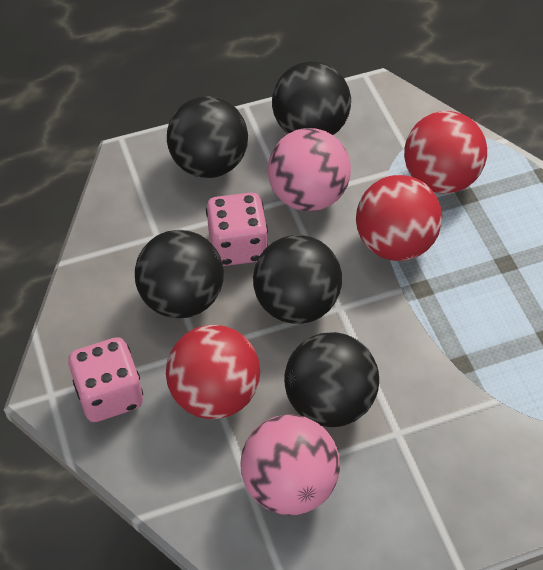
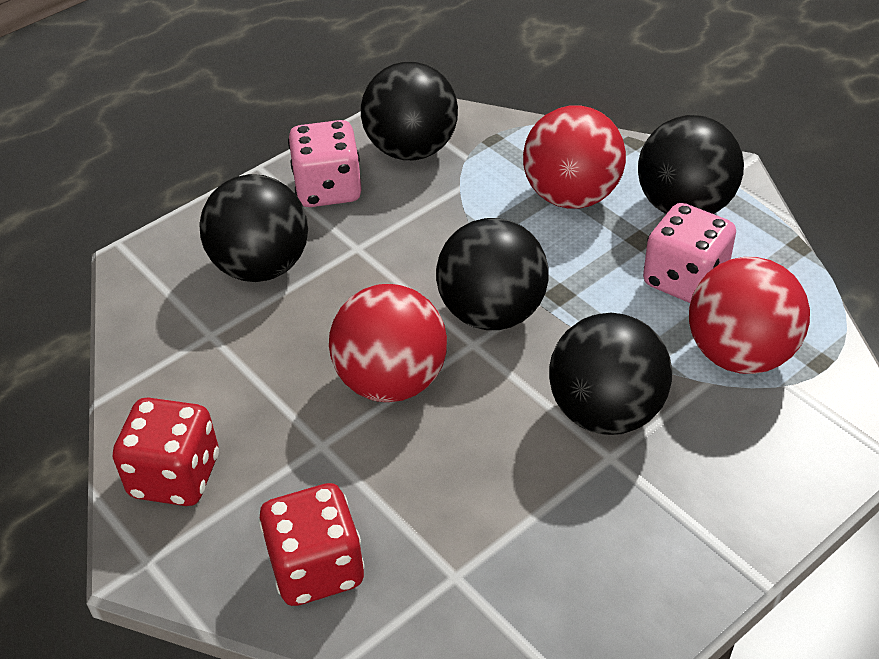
pink ball: 2 -> 0
red dice: 0 -> 2

